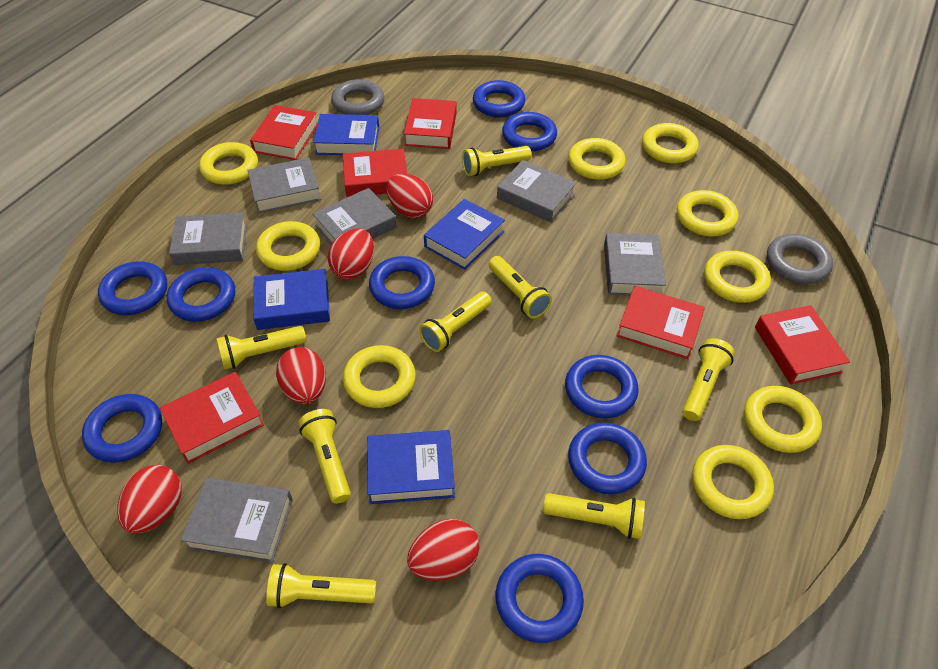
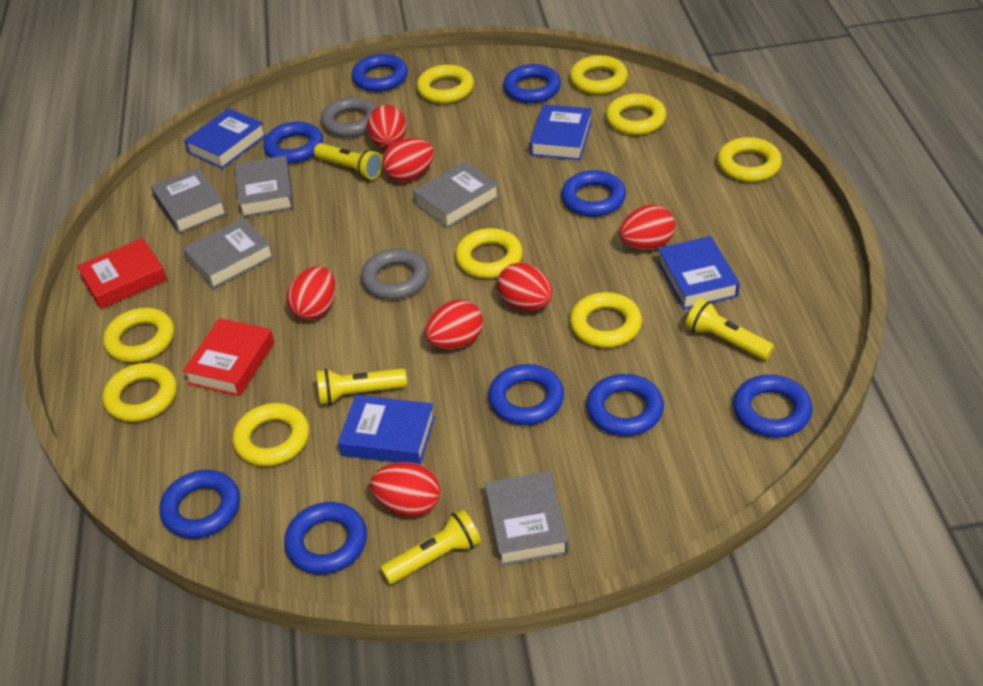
grey book: 6 -> 5
red book: 6 -> 2
red egg: 5 -> 7
yellow flashlight: 8 -> 4

